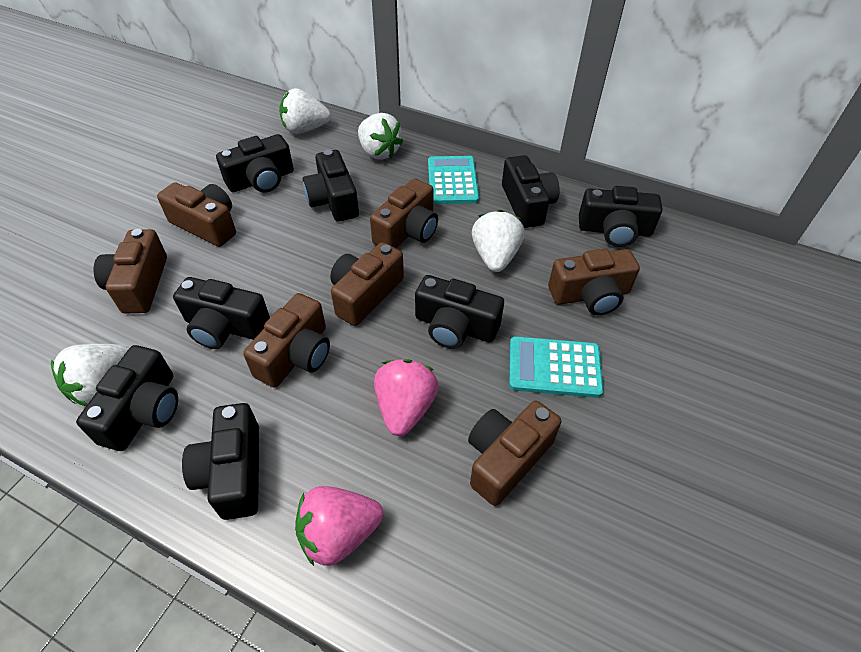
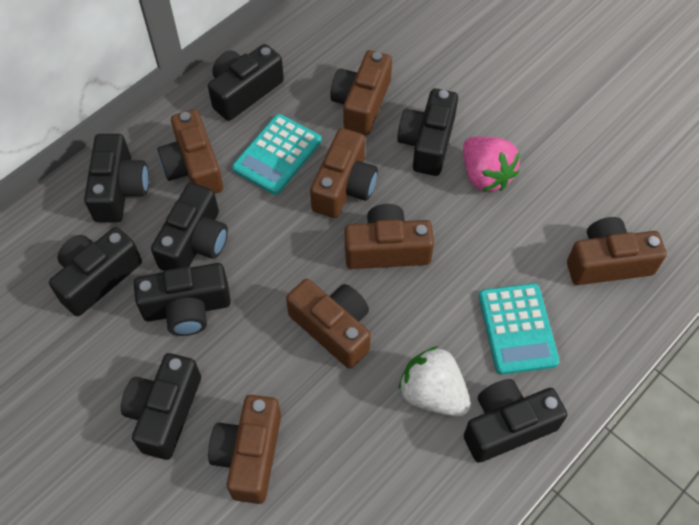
pink strawberry: 2 -> 1
white strawberry: 4 -> 1

